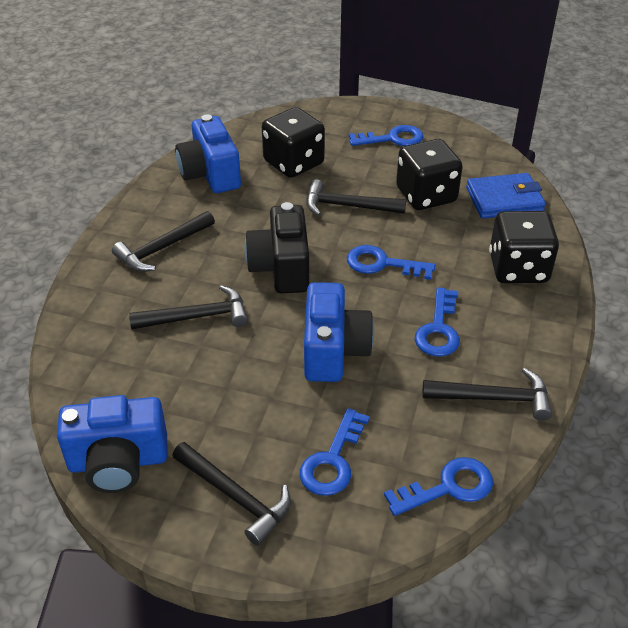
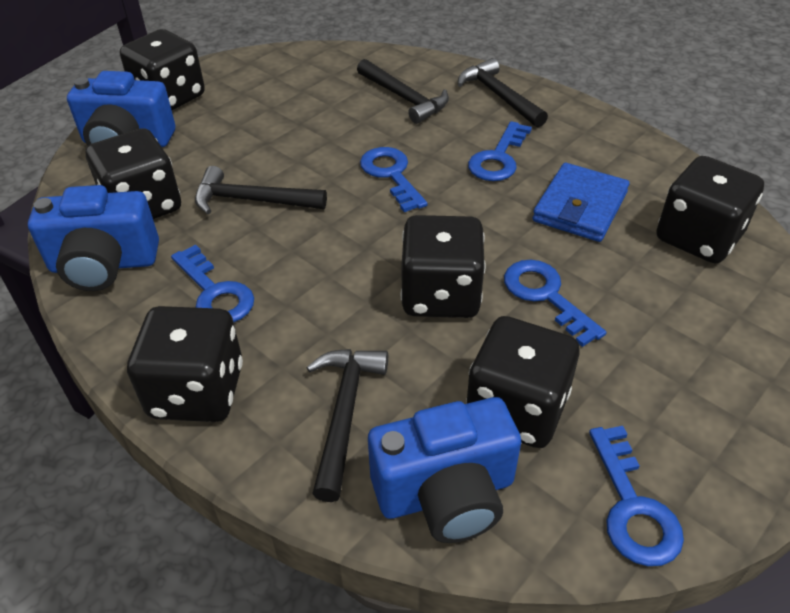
black camera: 1 -> 0
black dice: 3 -> 6
black hammer: 5 -> 4

